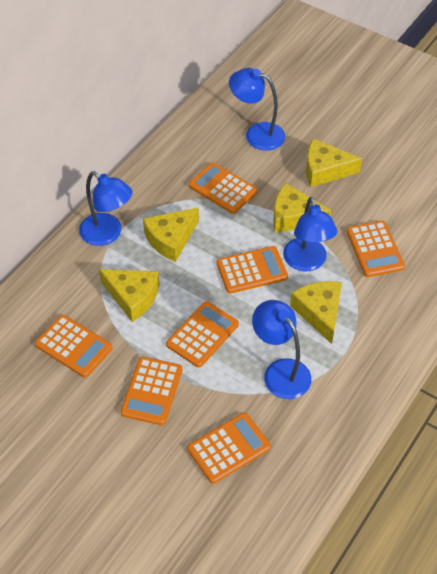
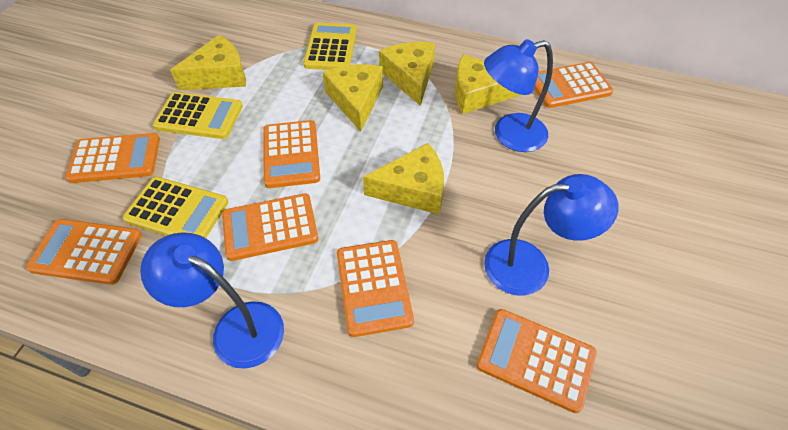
blue lamp: 4 -> 3
yellow calculator: 0 -> 3

